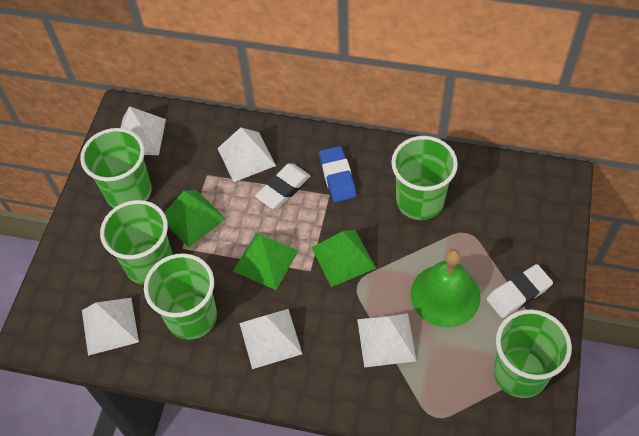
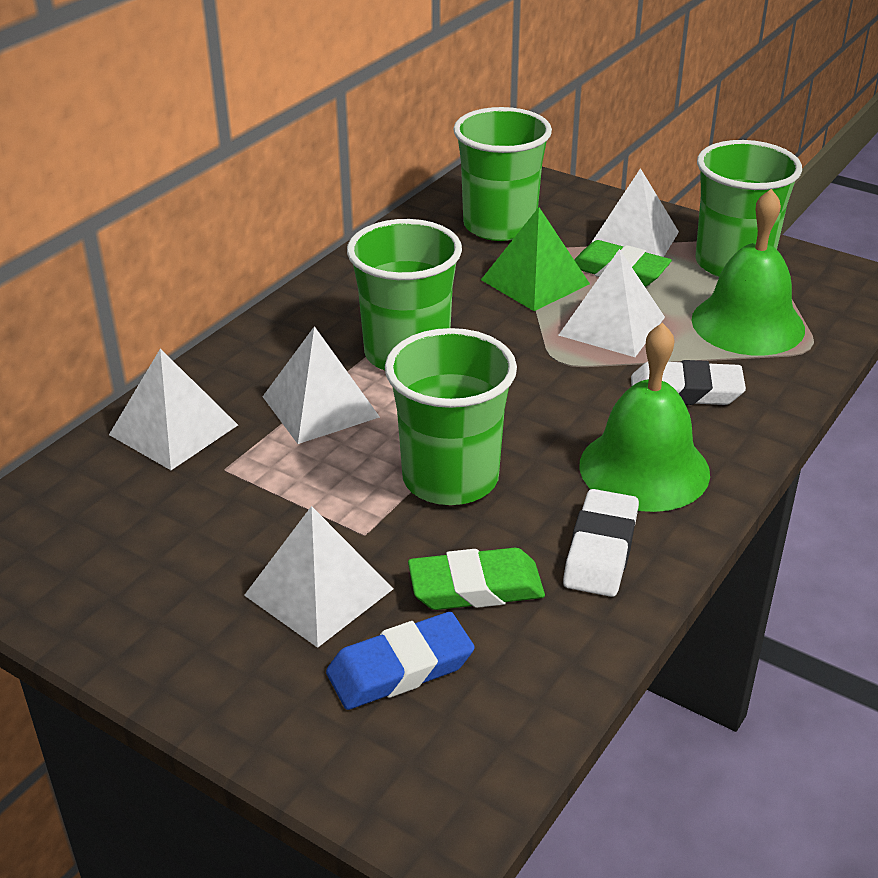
green bell: 1 -> 2
green cup: 5 -> 4
green eraser: 0 -> 2
green pyramid: 3 -> 1

